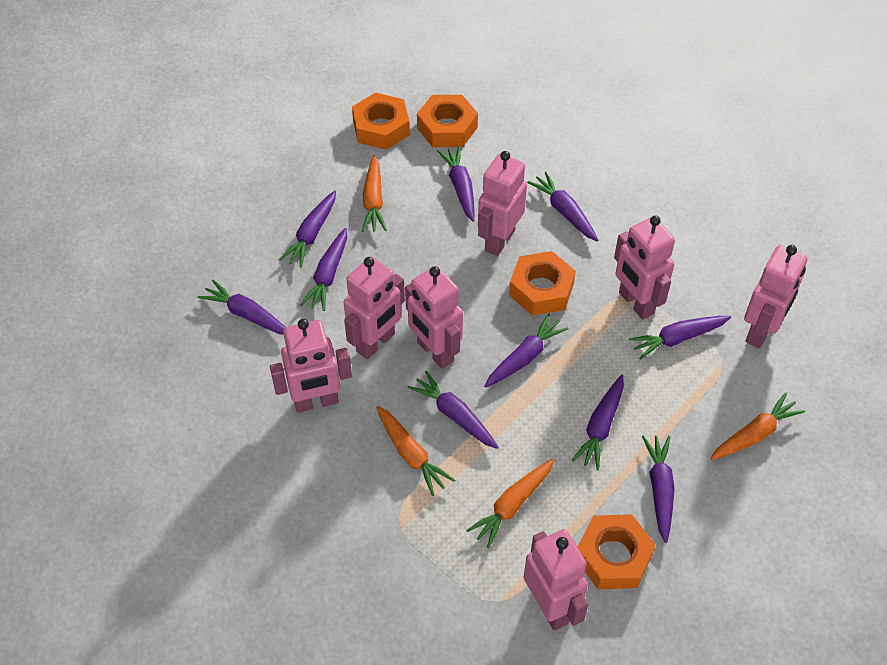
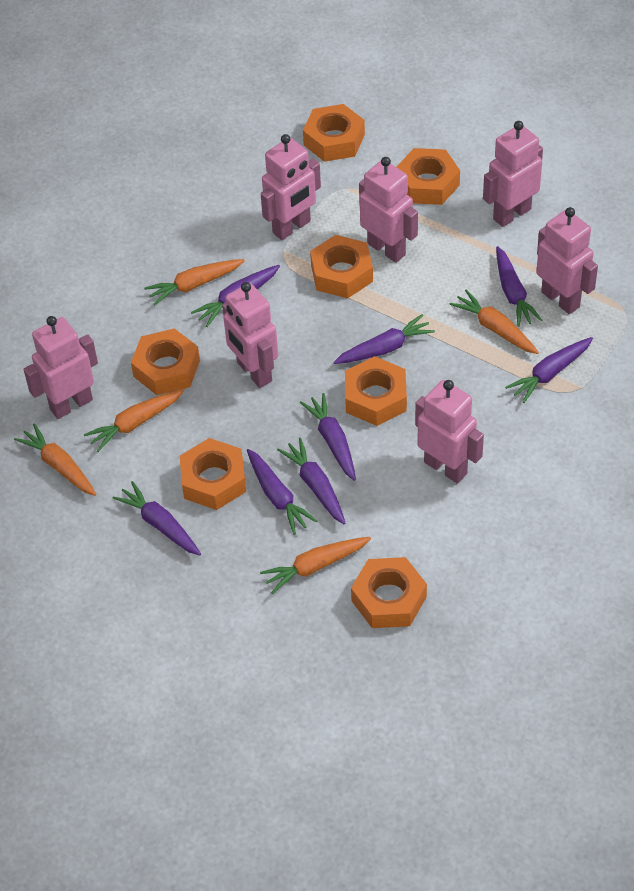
orange carrot: 4 -> 5
orange nut: 4 -> 7
purple carrot: 10 -> 8

